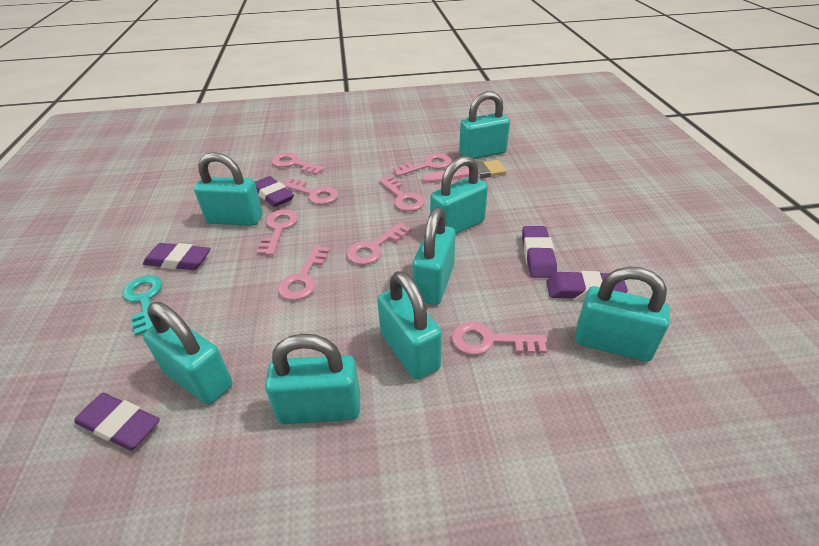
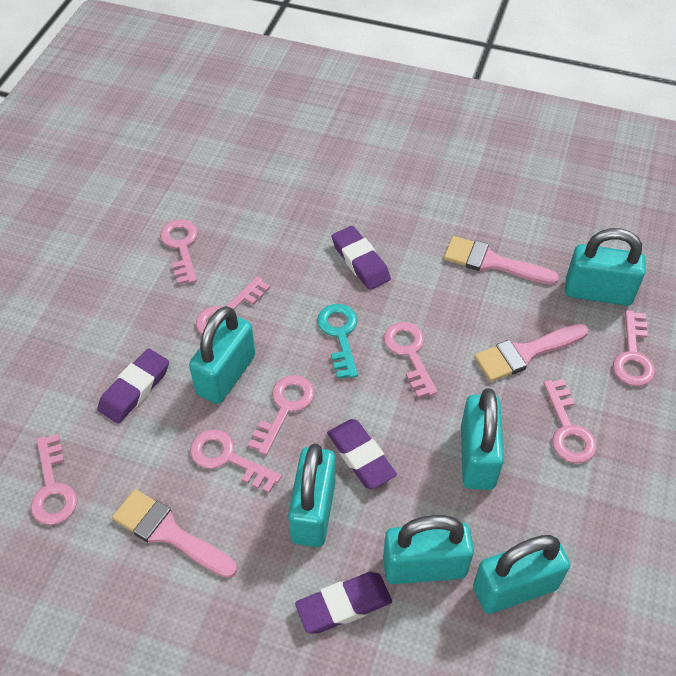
pink brush: 1 -> 3
purple eraser: 5 -> 4
turquoise padlock: 8 -> 6

